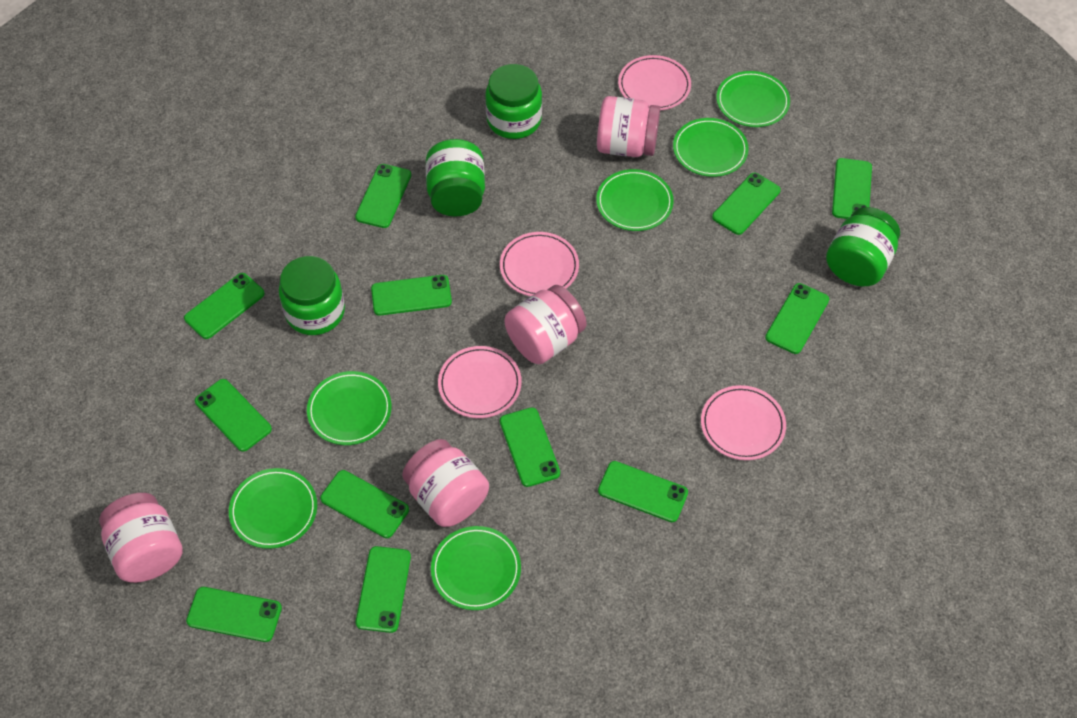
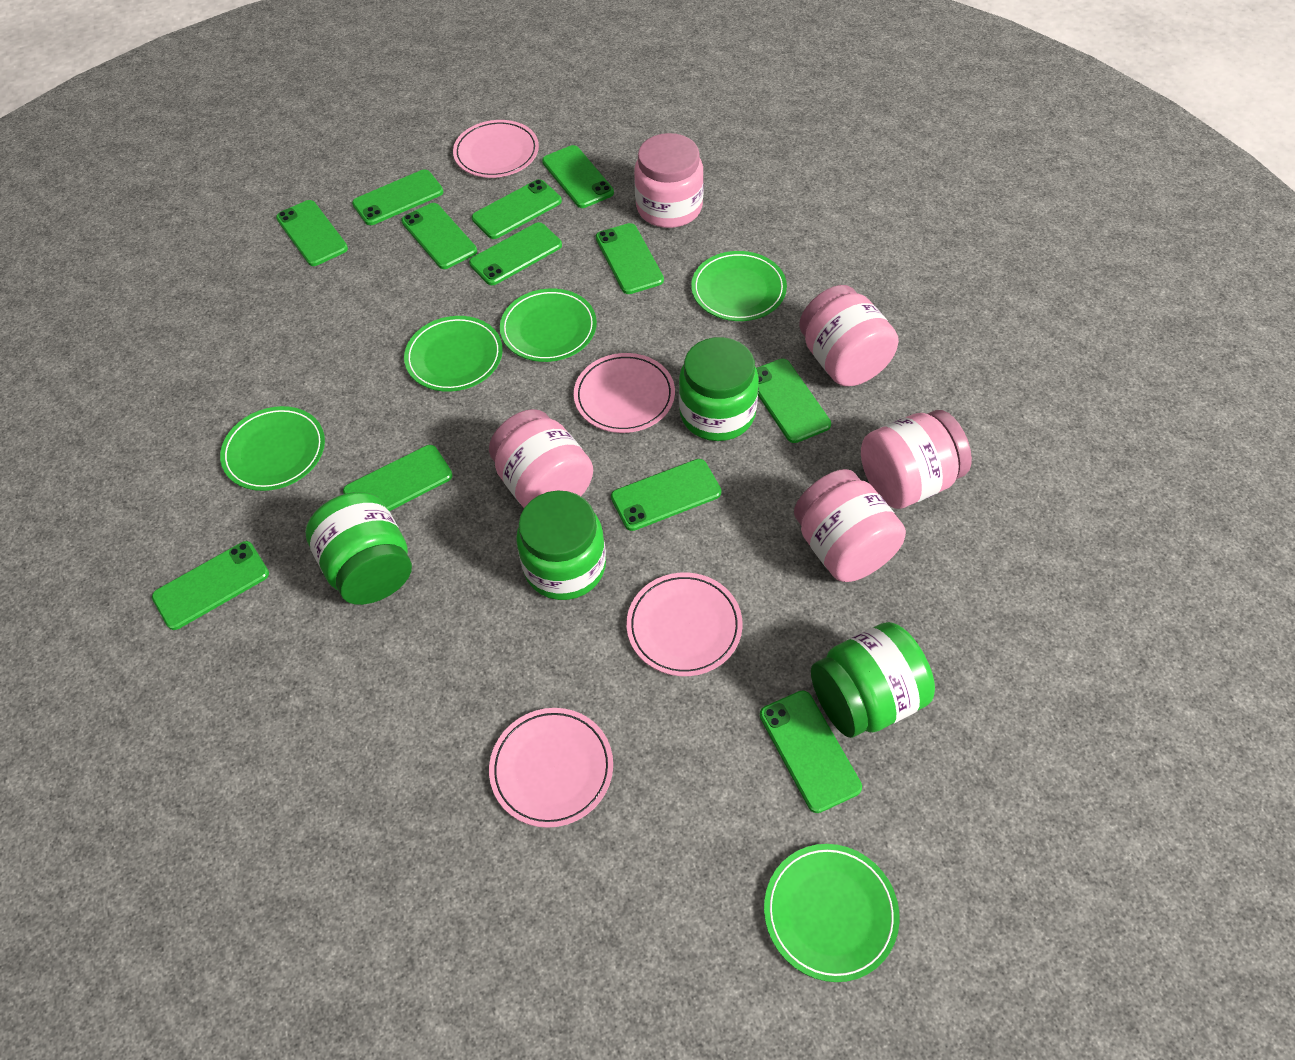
green plate: 6 -> 5
pink jar: 4 -> 5

